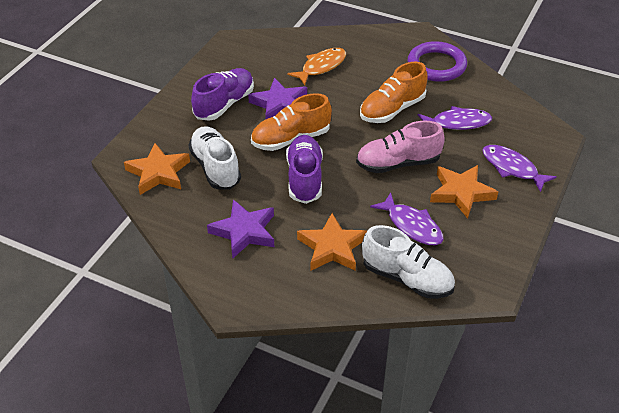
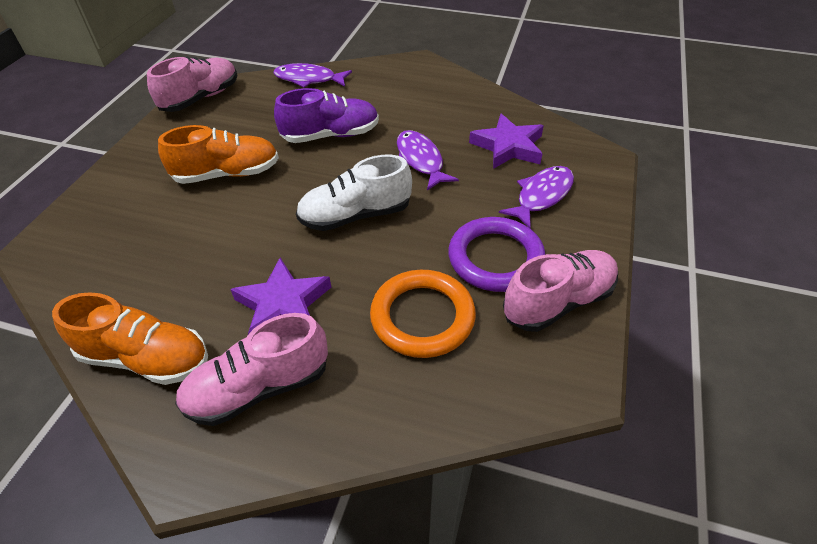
orange fish: 1 -> 0
orange ring: 0 -> 1
orange star: 3 -> 0
pink shoe: 1 -> 3
purple shoe: 2 -> 1
white shoe: 2 -> 1

